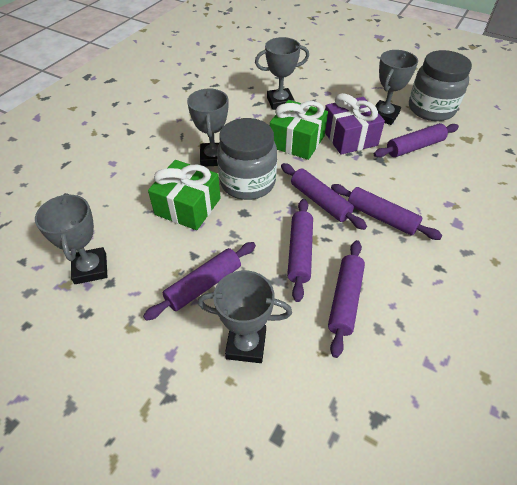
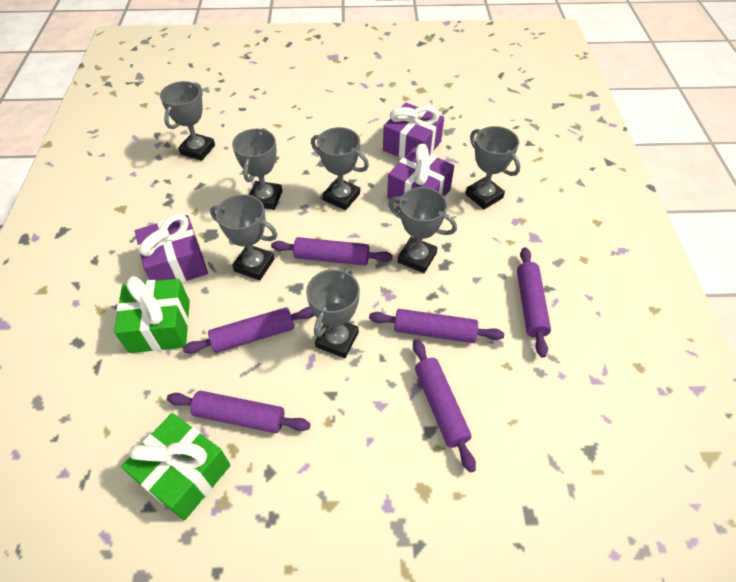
grey jar: 2 -> 0
grey trophy: 5 -> 7
purple gift: 1 -> 3

